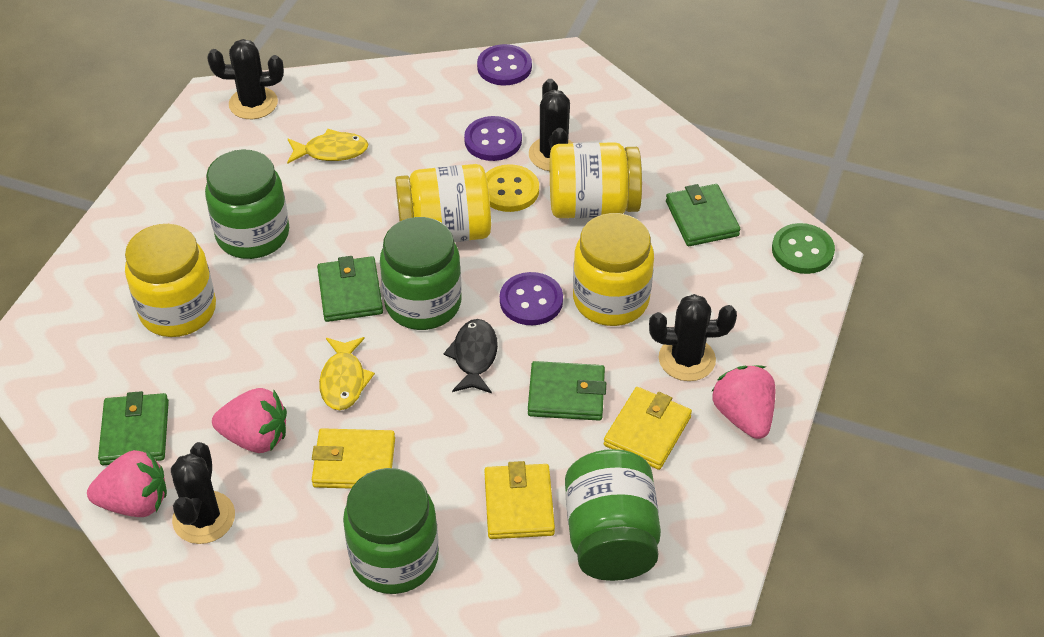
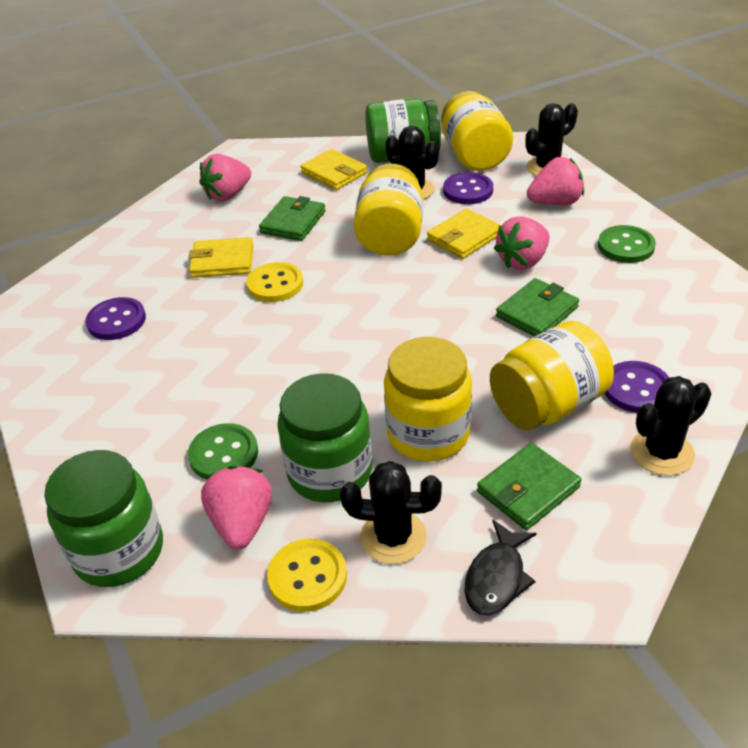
green button: 1 -> 2
green jar: 4 -> 3
green wallet: 4 -> 3
pink strawberry: 3 -> 4
yellow button: 1 -> 2
yellow fish: 2 -> 0

